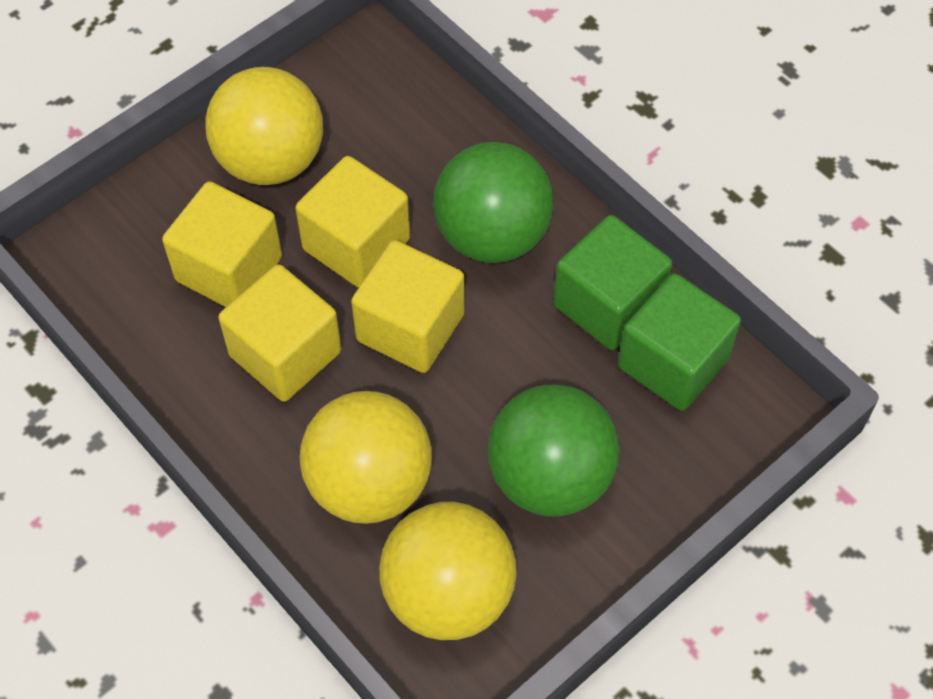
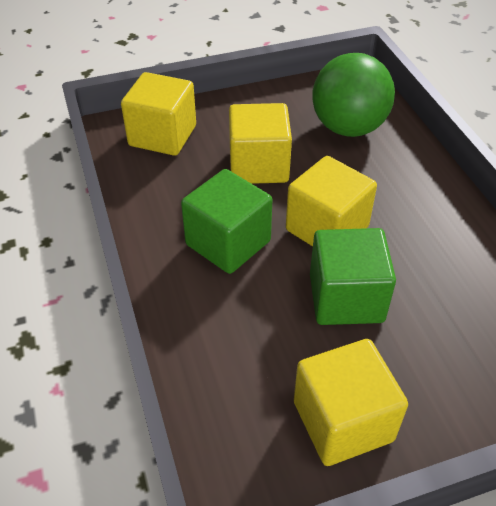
green ball: 2 -> 1
yellow ball: 3 -> 0

